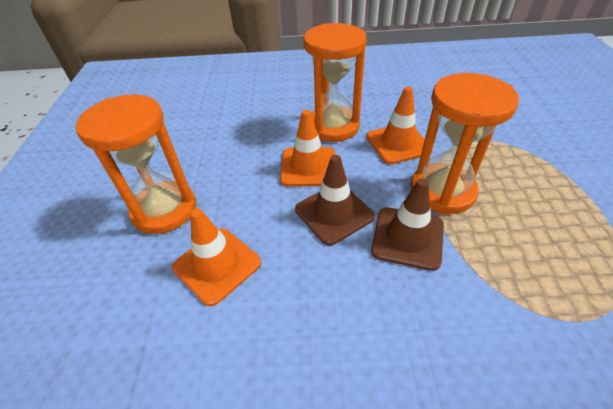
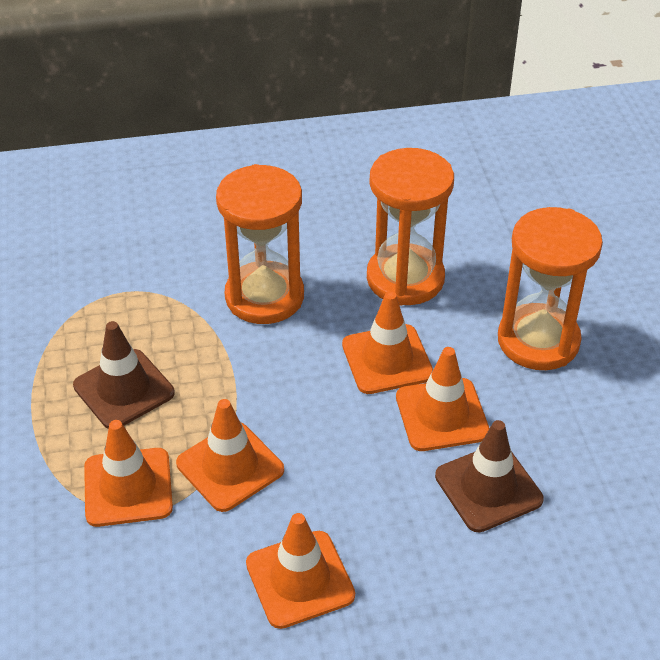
orange traffic cone: 3 -> 5

